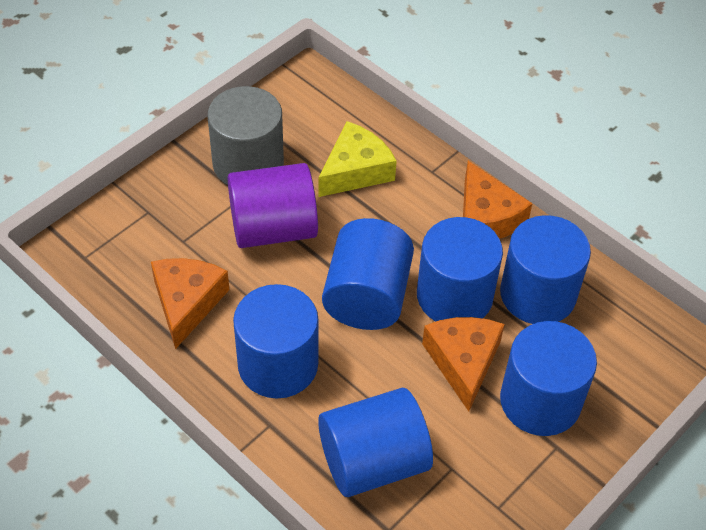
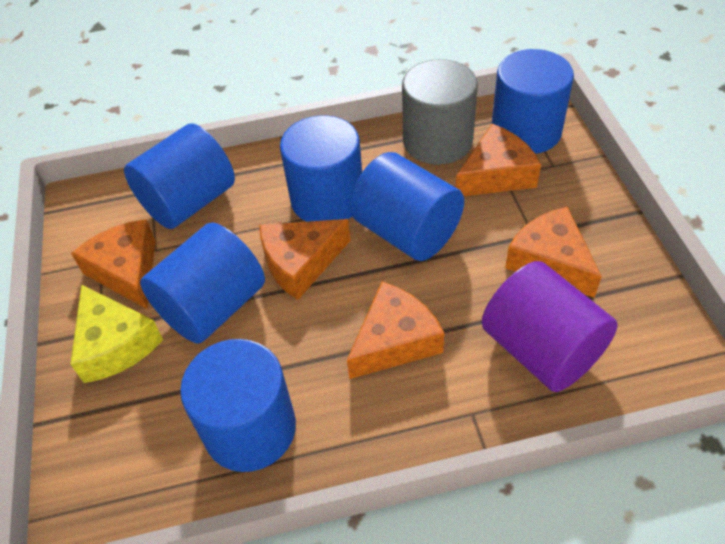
orange cheese: 3 -> 5

